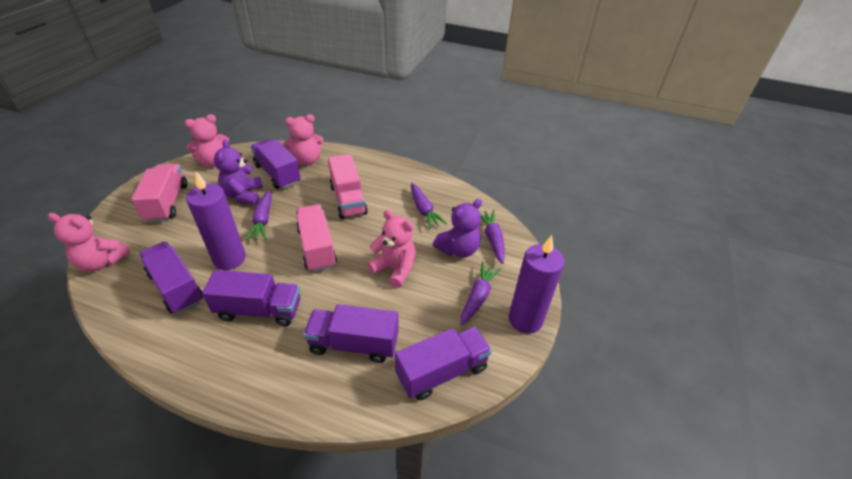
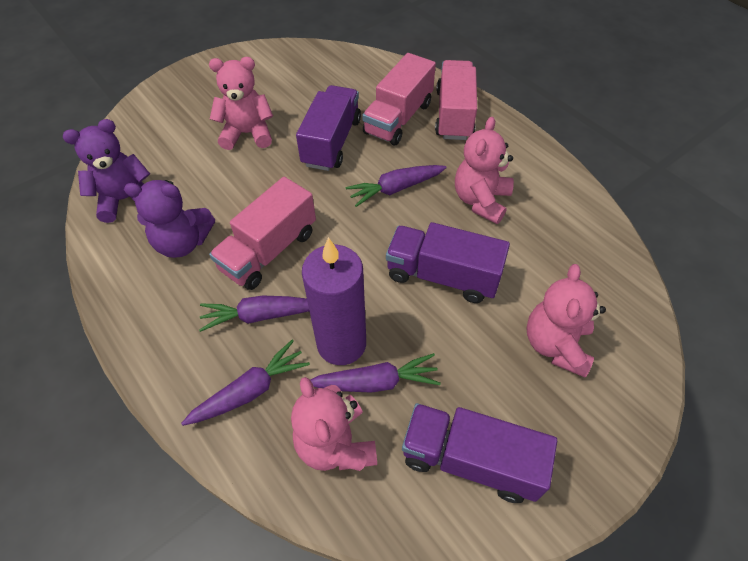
purple candle: 2 -> 1
purple truck: 5 -> 3

